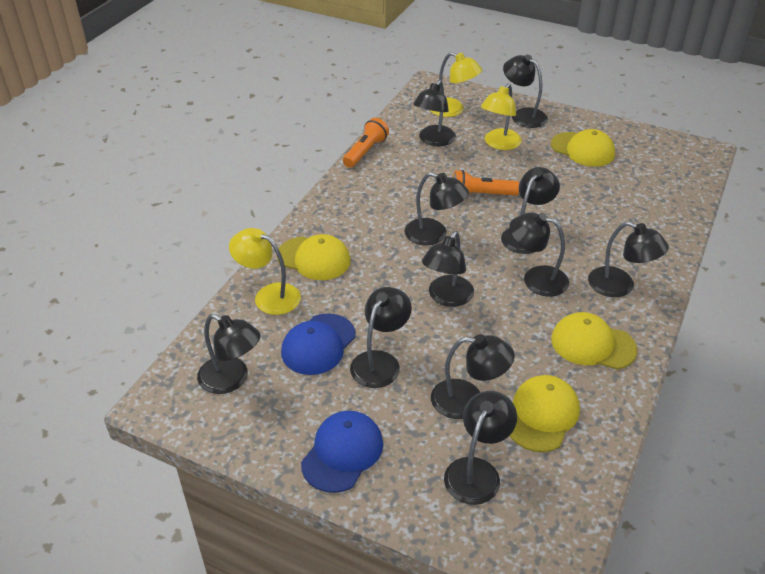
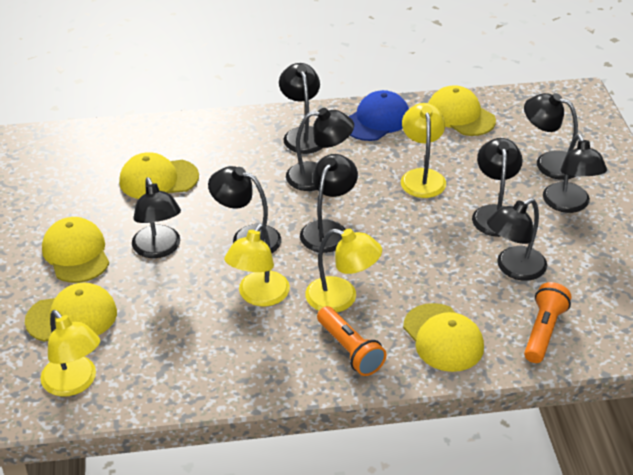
black lamp: 11 -> 9
blue cap: 2 -> 1
yellow cap: 4 -> 5
yellow lamp: 3 -> 4

